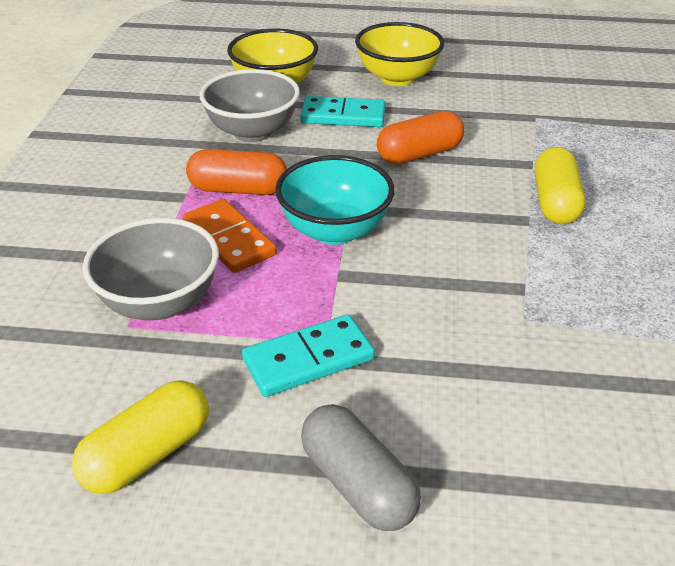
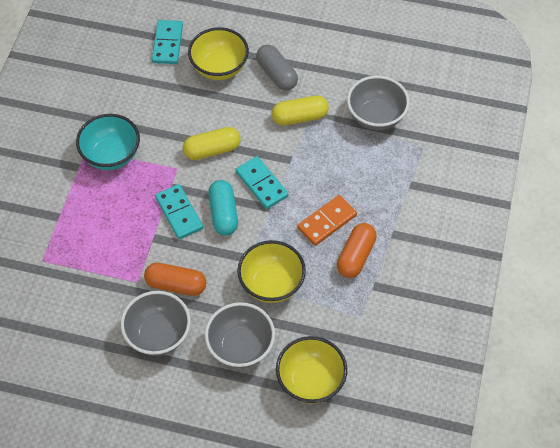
grey bowl: 2 -> 3
turquoise capsule: 0 -> 1
turquoise domino: 2 -> 3
yellow bowl: 2 -> 3

